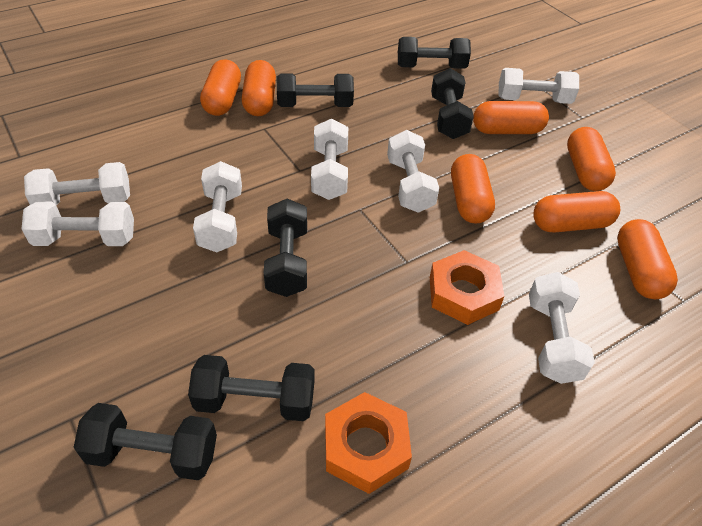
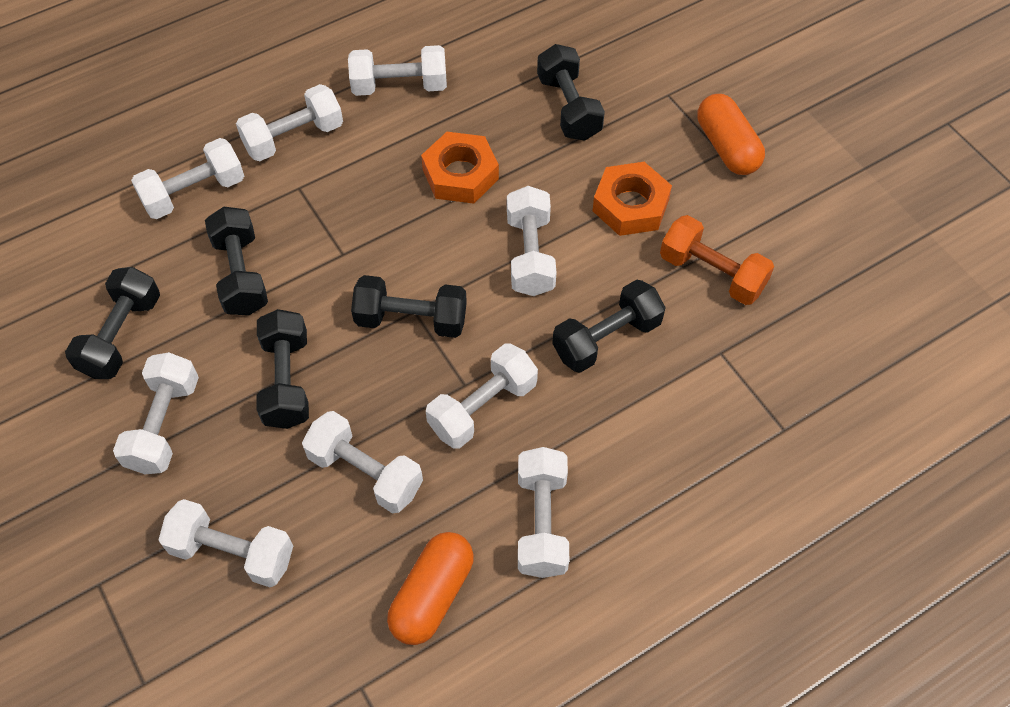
orange capsule: 7 -> 2
orange dumbbell: 0 -> 1
white dumbbell: 7 -> 9

